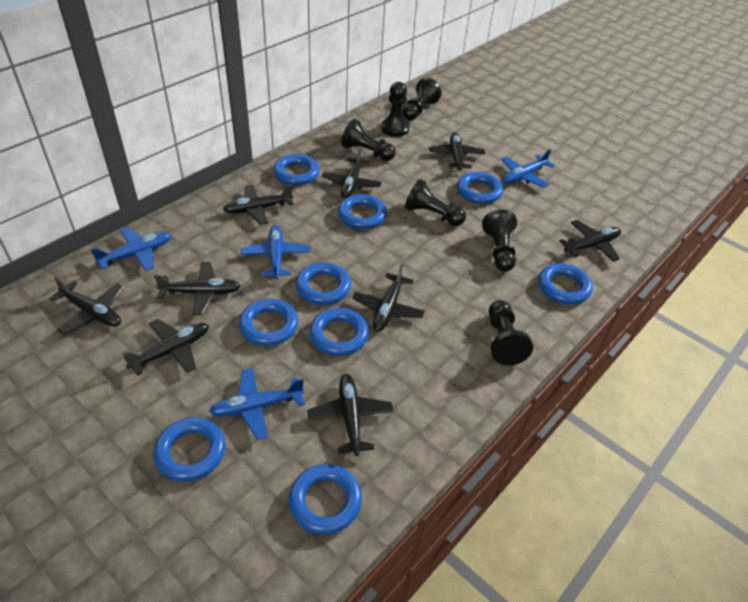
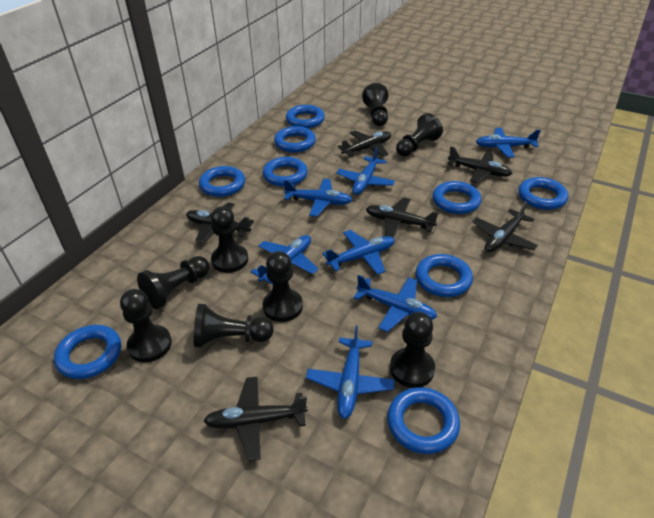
black pawn: 6 -> 8
black plane: 9 -> 6
blue plane: 4 -> 7

